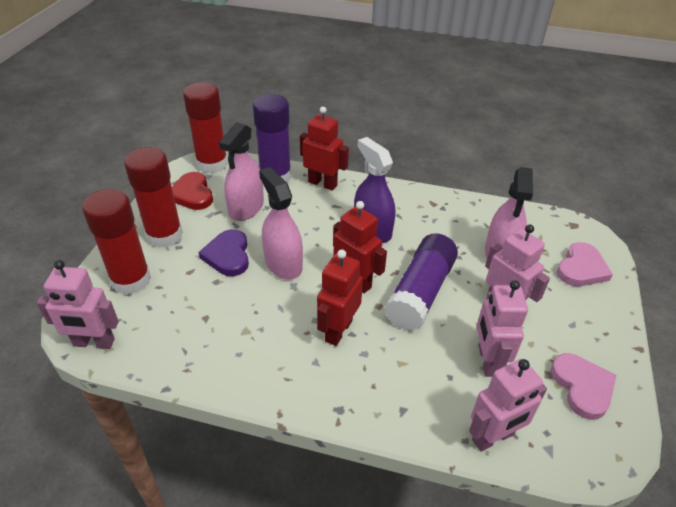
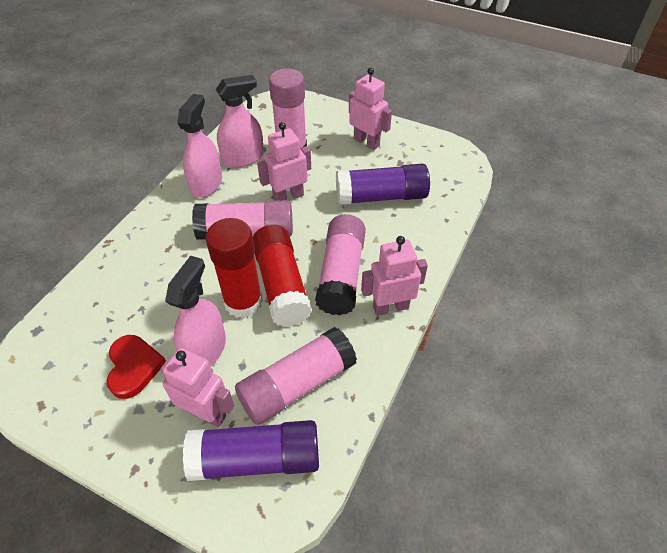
pink glue stick: 0 -> 4
pink heart: 2 -> 0
purple heart: 1 -> 0
purple spray bottle: 1 -> 0
red glue stick: 3 -> 2
red robot: 3 -> 0

